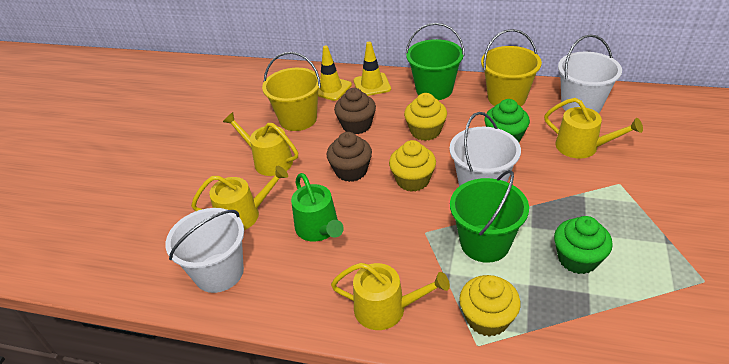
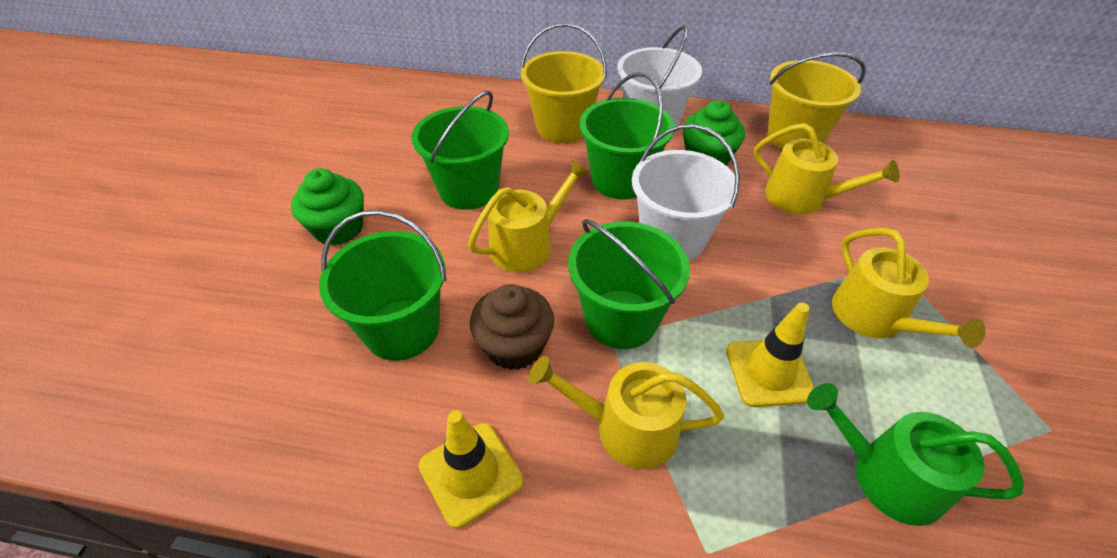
brown cupcake: 2 -> 1
green bucket: 2 -> 4
white bucket: 3 -> 2
yellow cupcake: 3 -> 0

